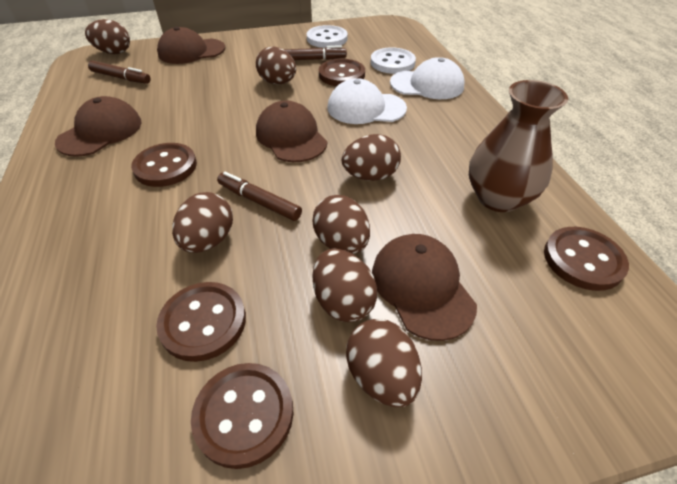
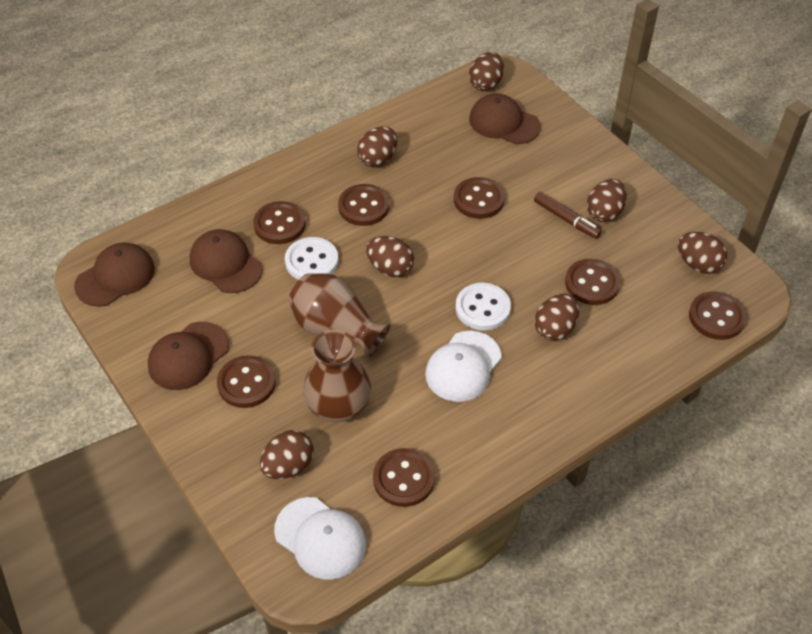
brown button: 5 -> 7
brown marker: 3 -> 1
brown vase: 1 -> 2

